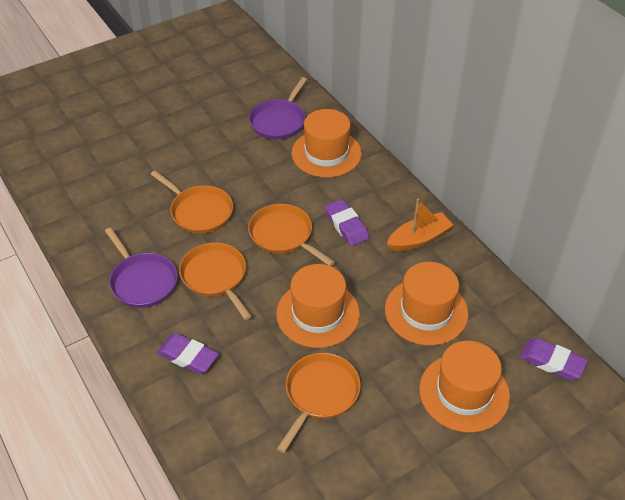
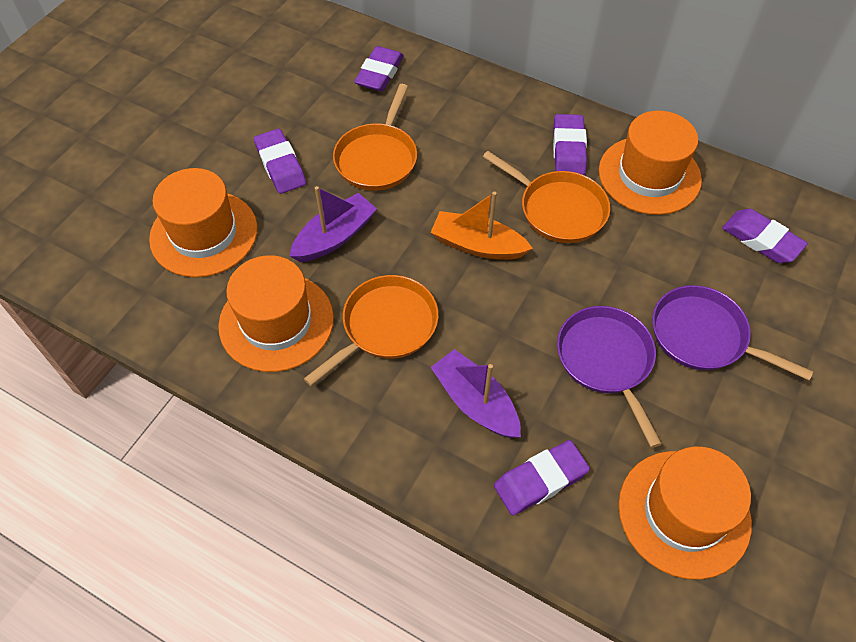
orange pan: 4 -> 3
purple boat: 0 -> 2
purple eraser: 3 -> 5

